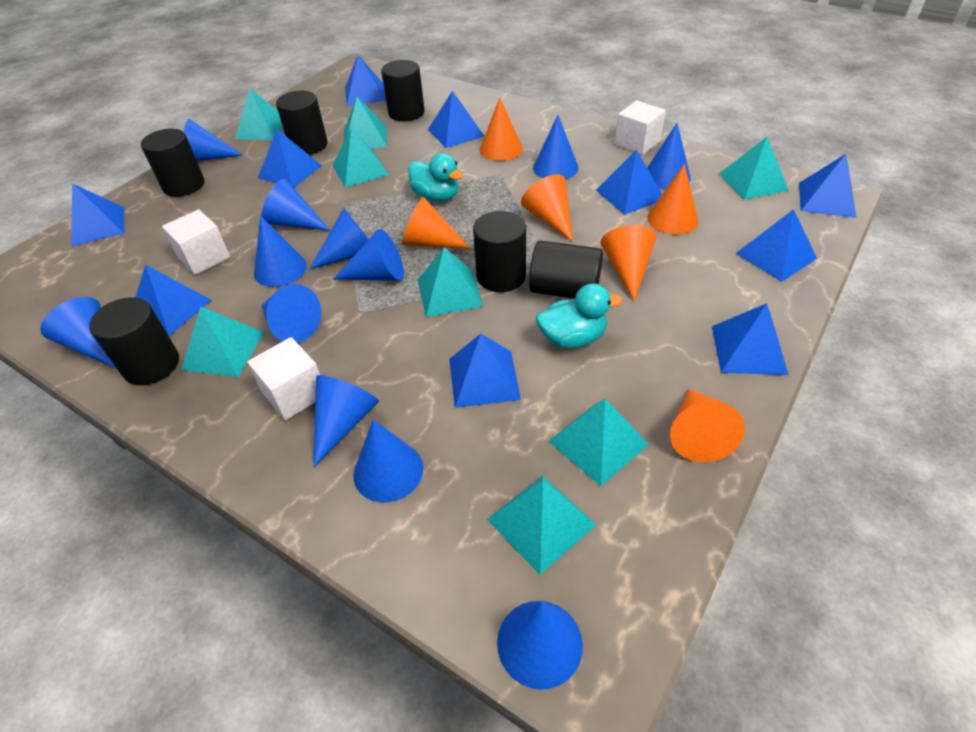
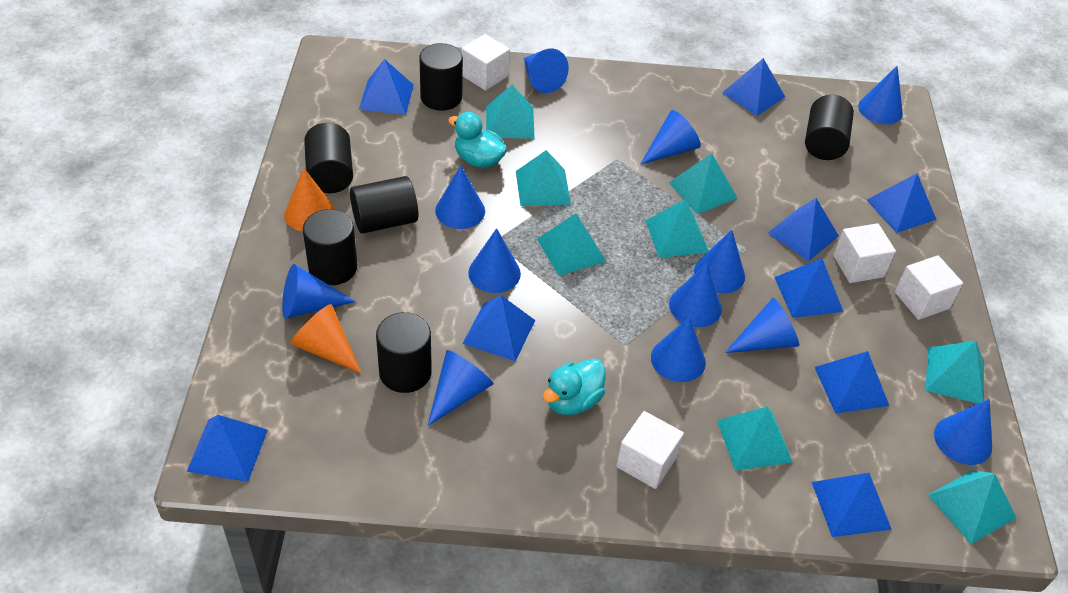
blue pyramid: 10 -> 9
orange cone: 6 -> 2
white cube: 3 -> 4

